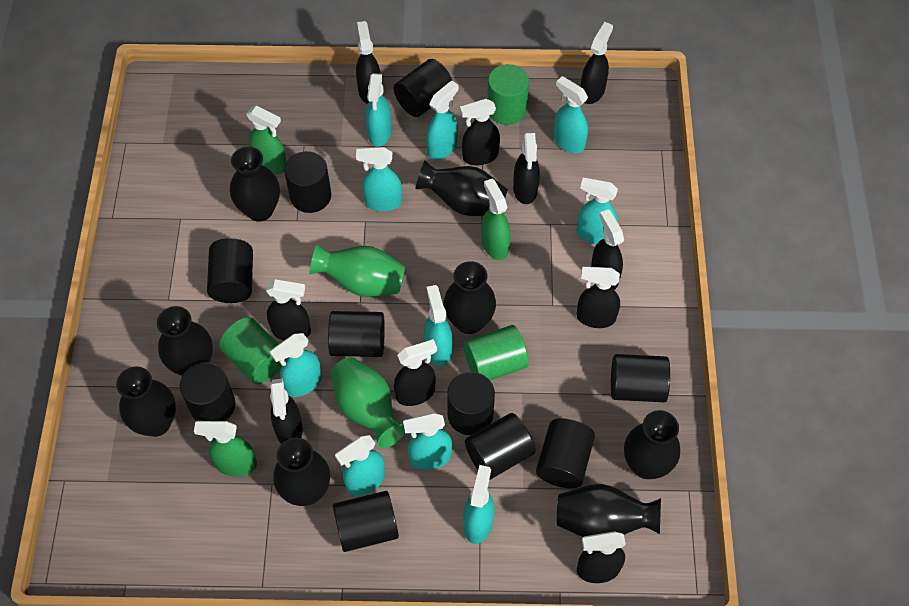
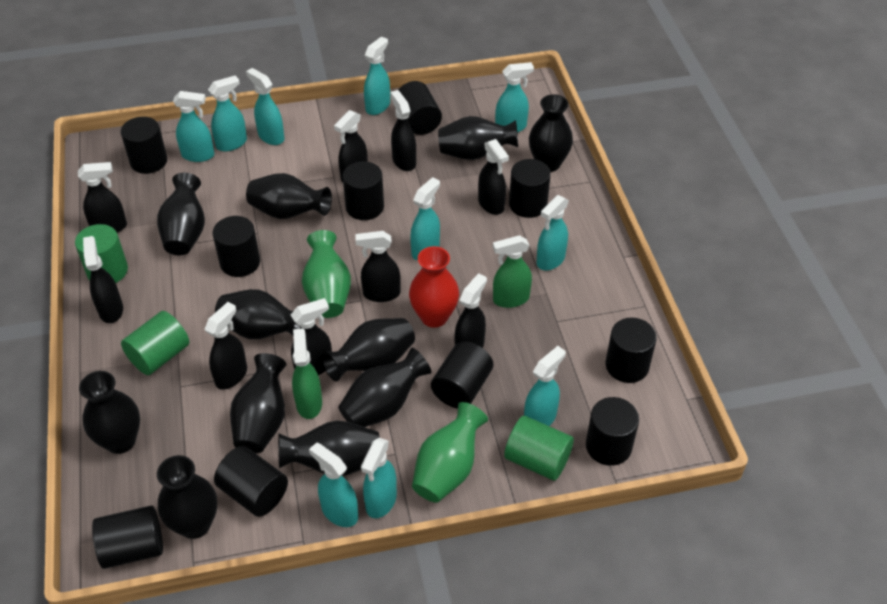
black spray bottle: 10 -> 9
black vase: 8 -> 11
green spray bottle: 3 -> 2
red vase: 0 -> 1

